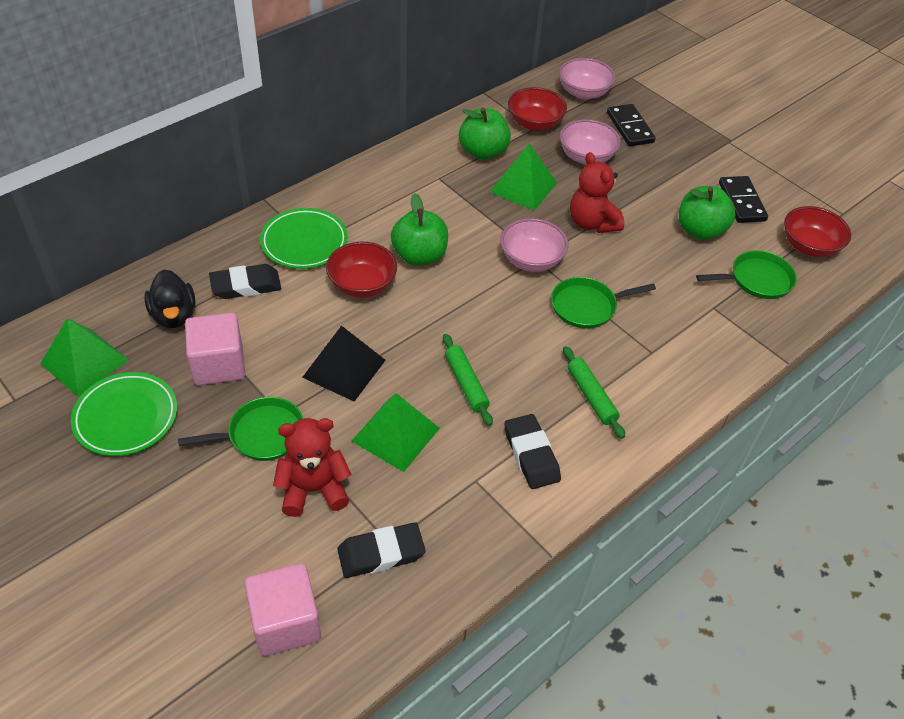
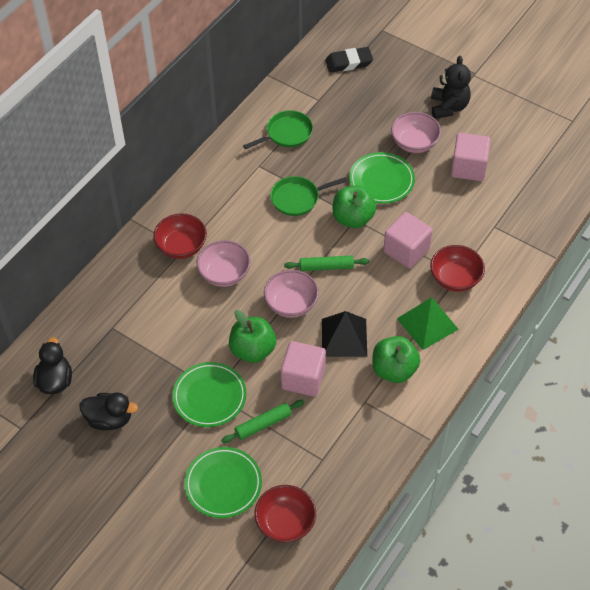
black domino: 2 -> 0
black duck: 1 -> 2
black eraser: 3 -> 1
black teddy bear: 0 -> 1
green pan: 3 -> 2
green plate: 2 -> 3
green pyramid: 3 -> 1
pink cube: 2 -> 3
red teddy bear: 2 -> 0

